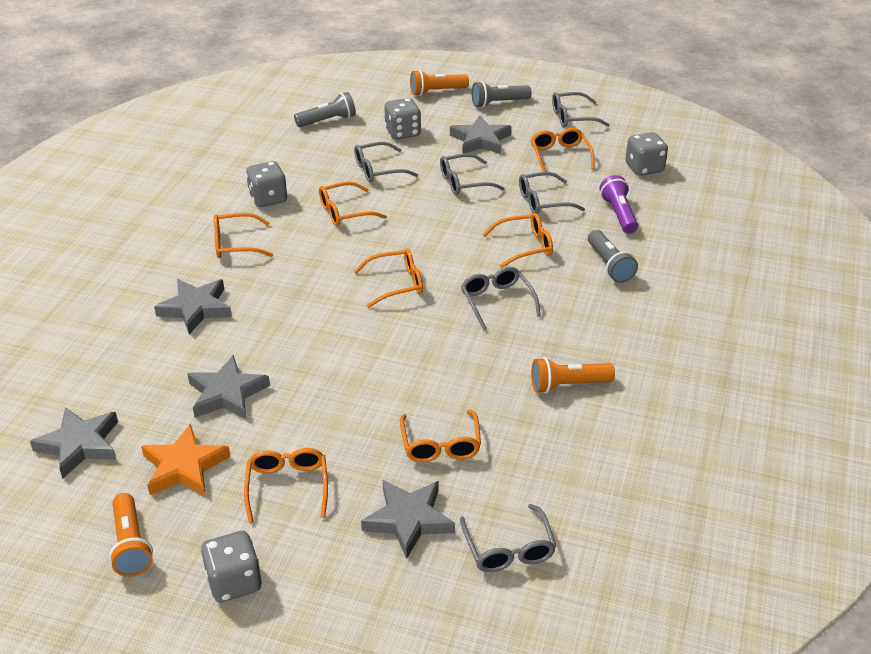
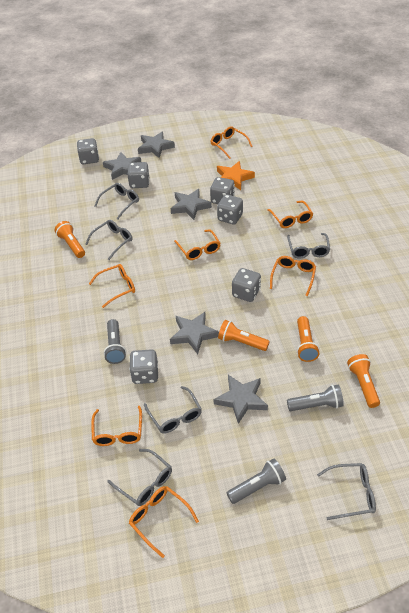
grey dice: 4 -> 6
orange flashlight: 3 -> 4
purple flashlight: 1 -> 0

